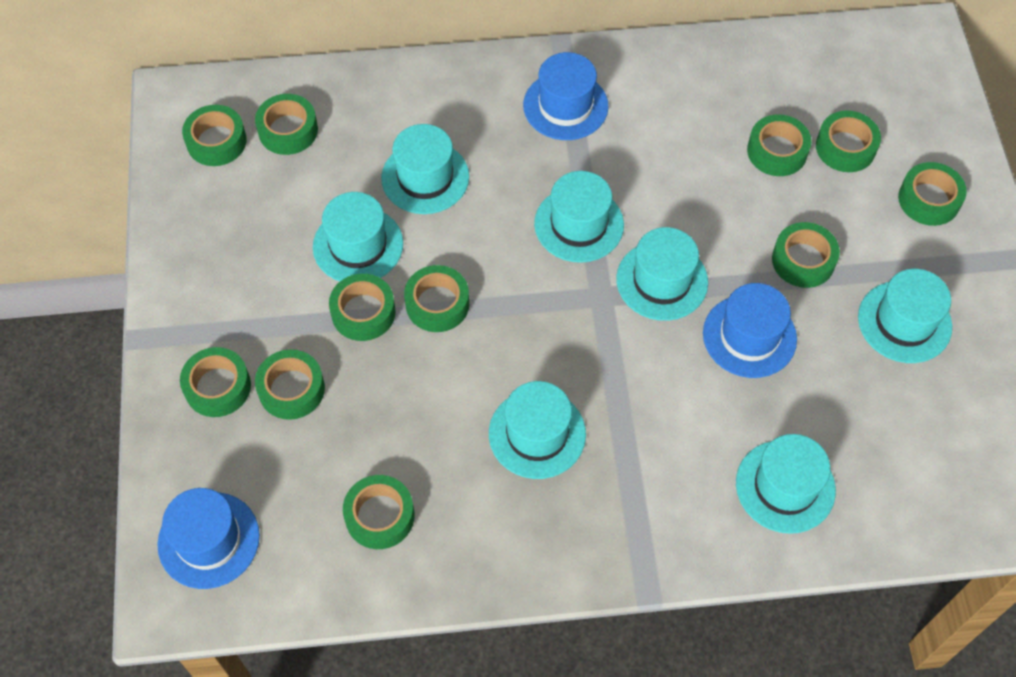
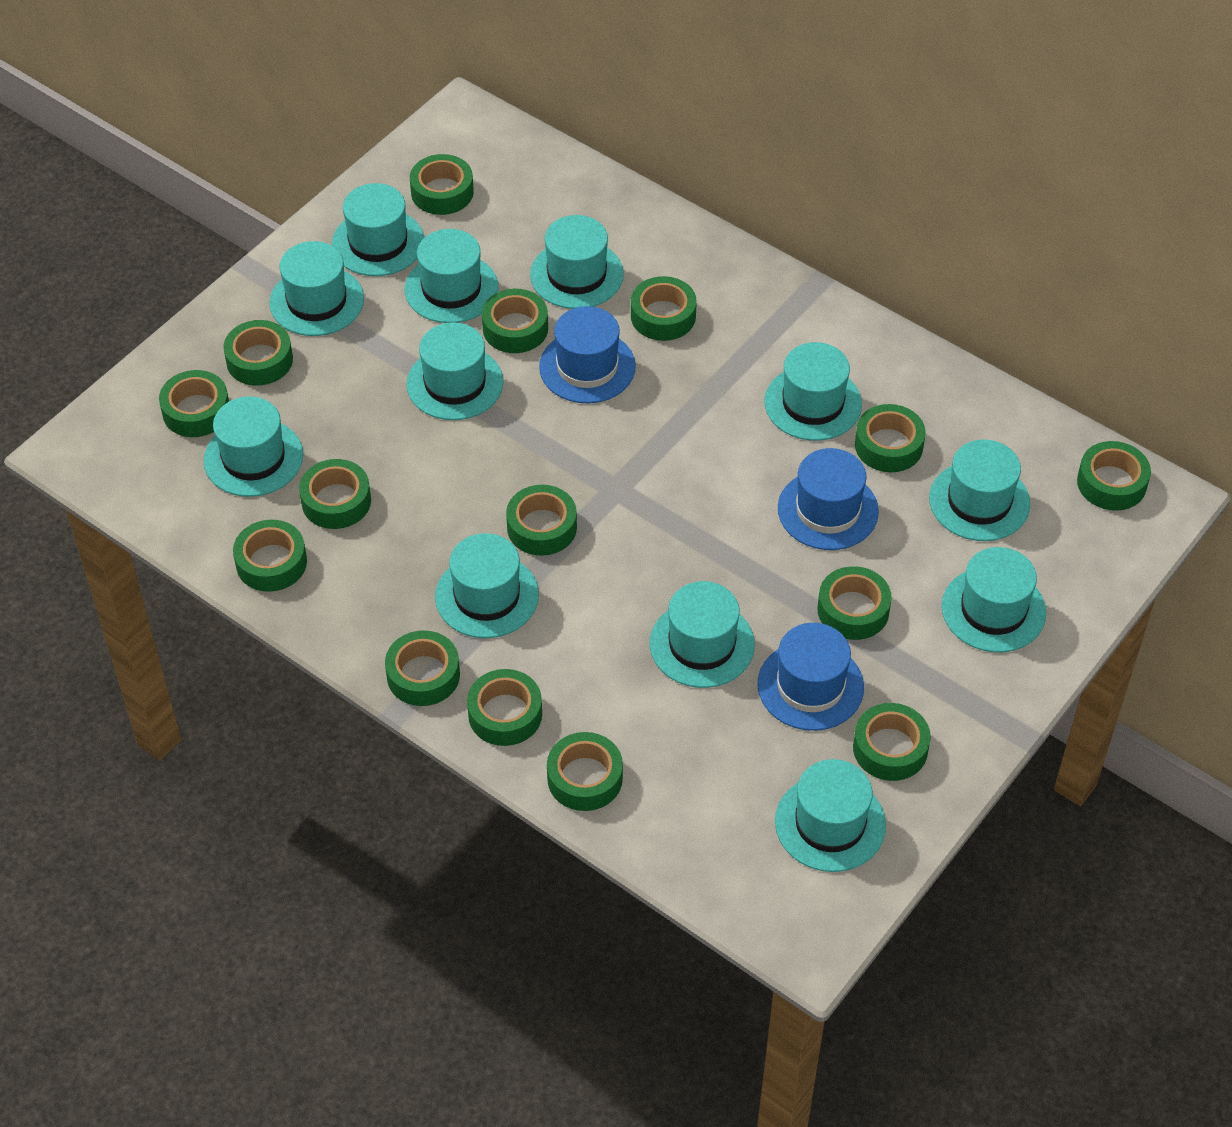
green tape: 11 -> 15
turquoise hat: 7 -> 12

